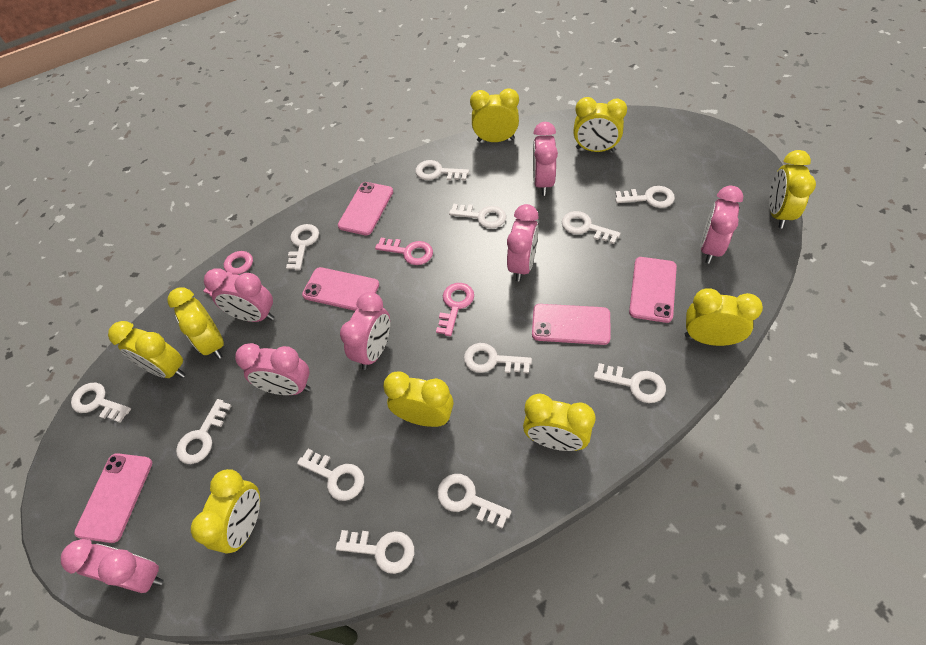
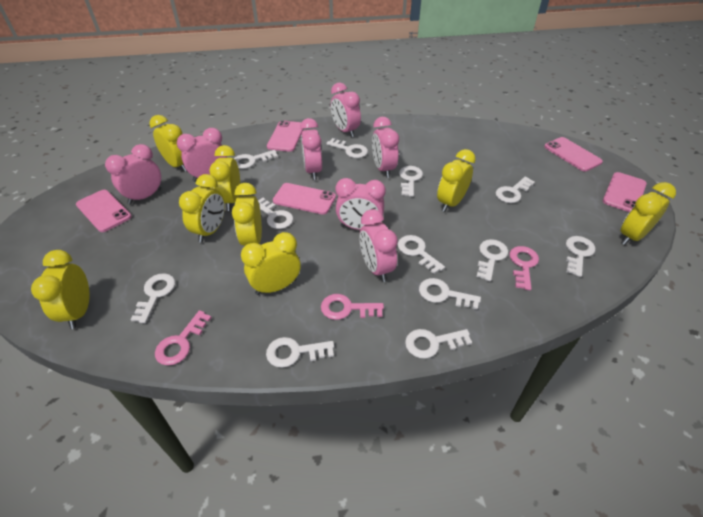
yellow clock: 9 -> 8

